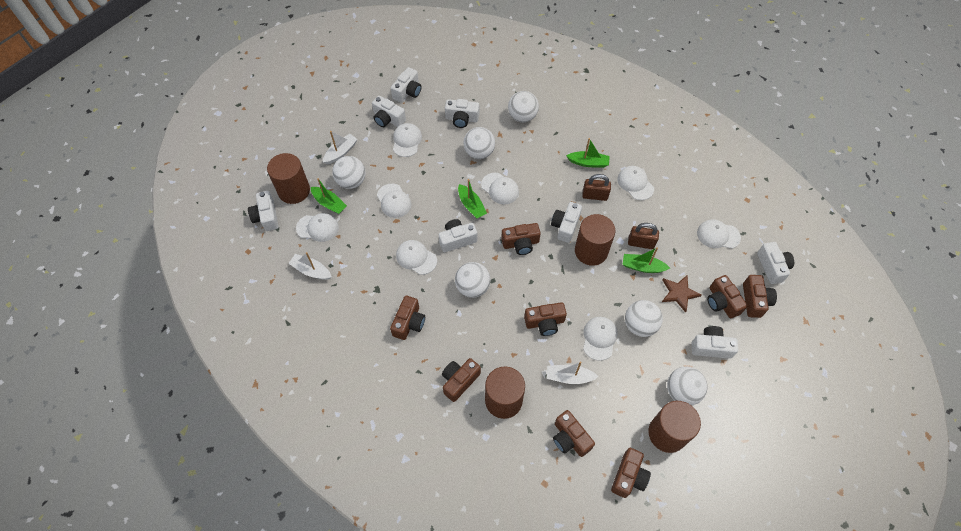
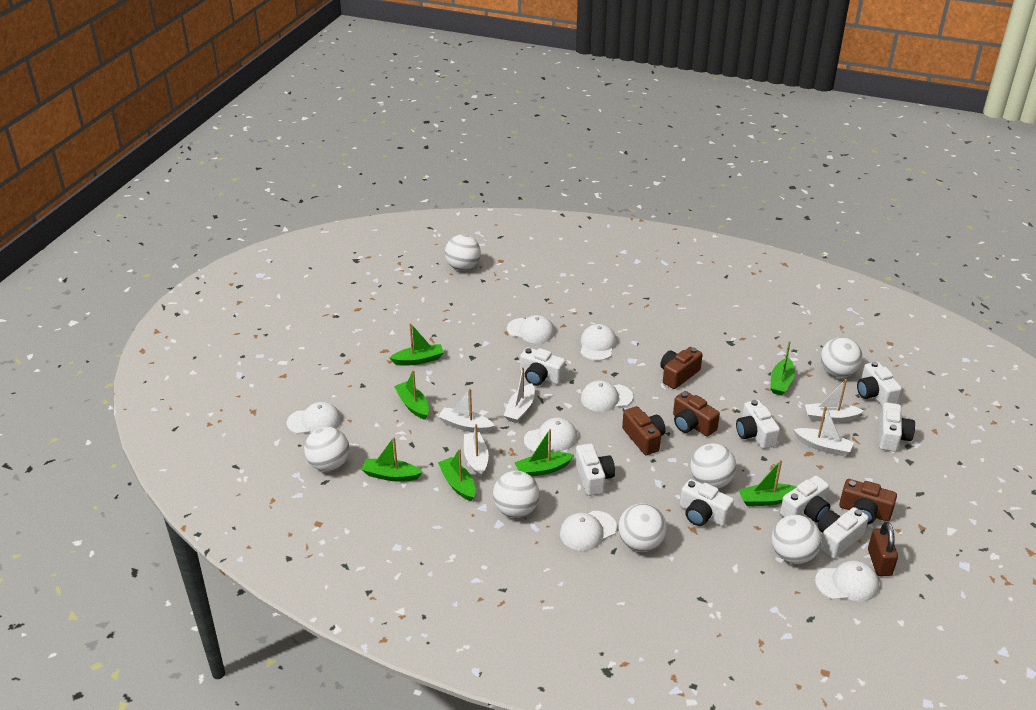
brown camera: 8 -> 4
brown cylinder: 4 -> 0
brown padlock: 2 -> 1
brown star: 1 -> 0
green boat: 4 -> 7
white ball: 6 -> 7
white boat: 3 -> 5
white cap: 8 -> 7

